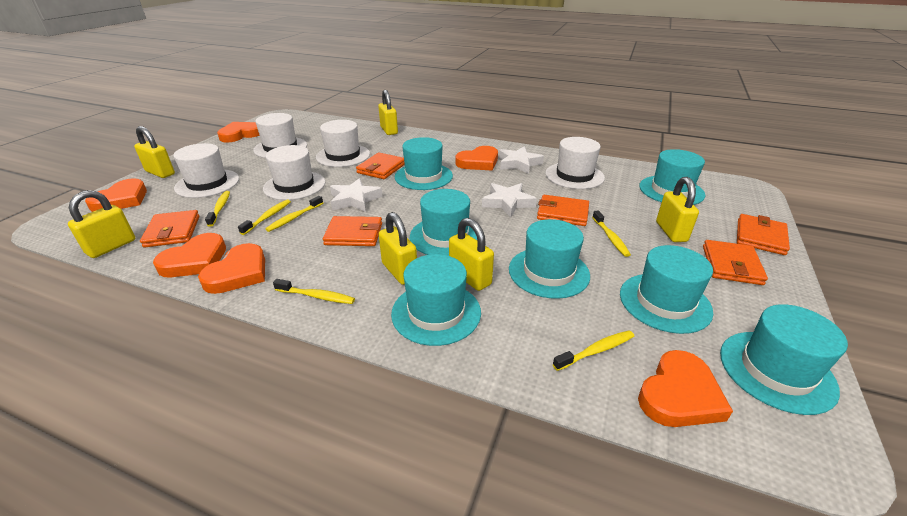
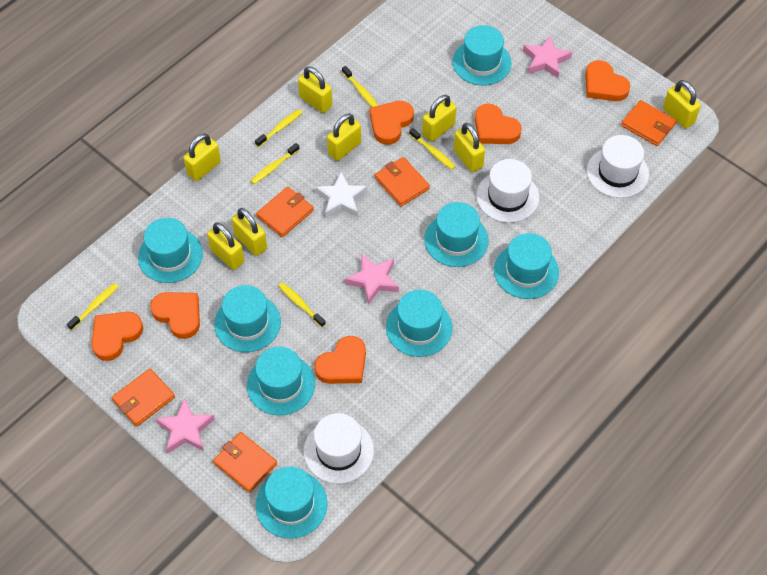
orange wallet: 6 -> 5
pink star: 0 -> 3
turquoise hat: 7 -> 8
white hat: 5 -> 3
white star: 3 -> 1
yellow padlock: 6 -> 8

